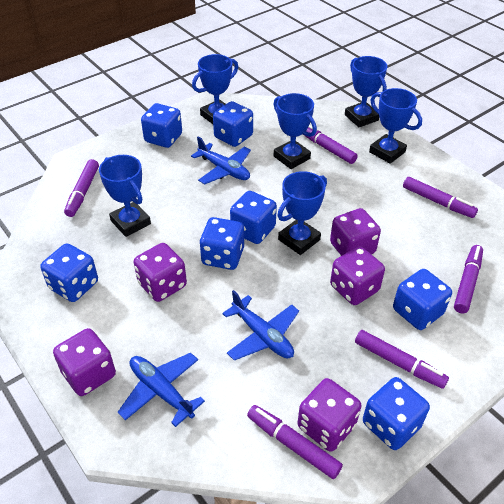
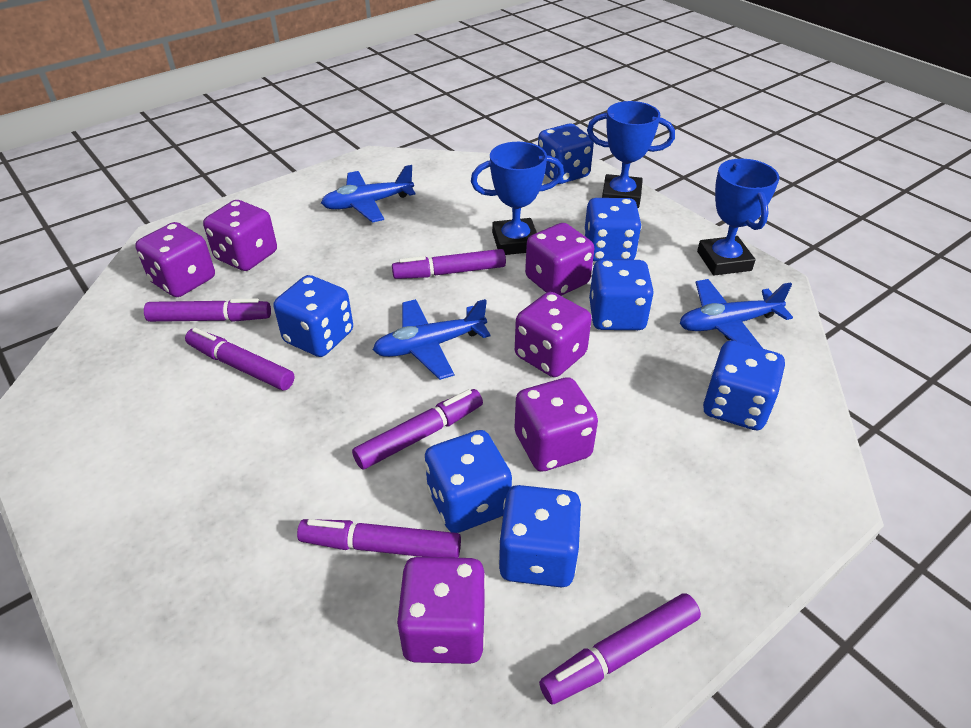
blue trophy: 6 -> 3
purple dice: 5 -> 6

